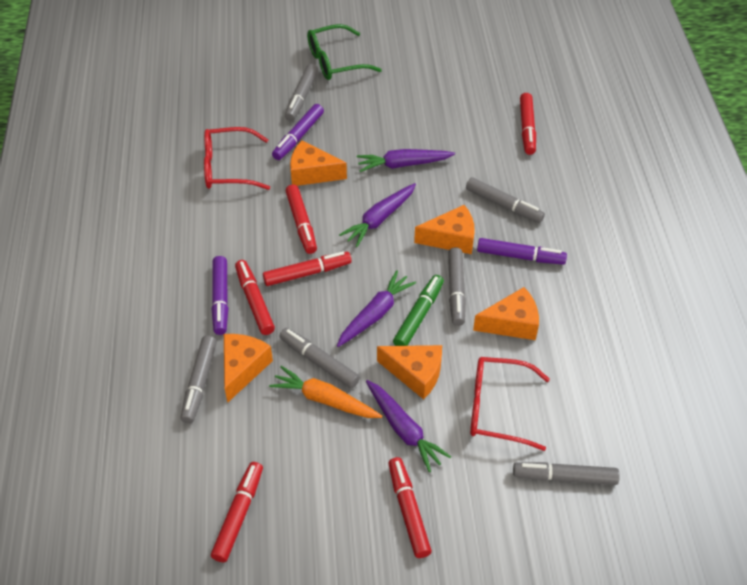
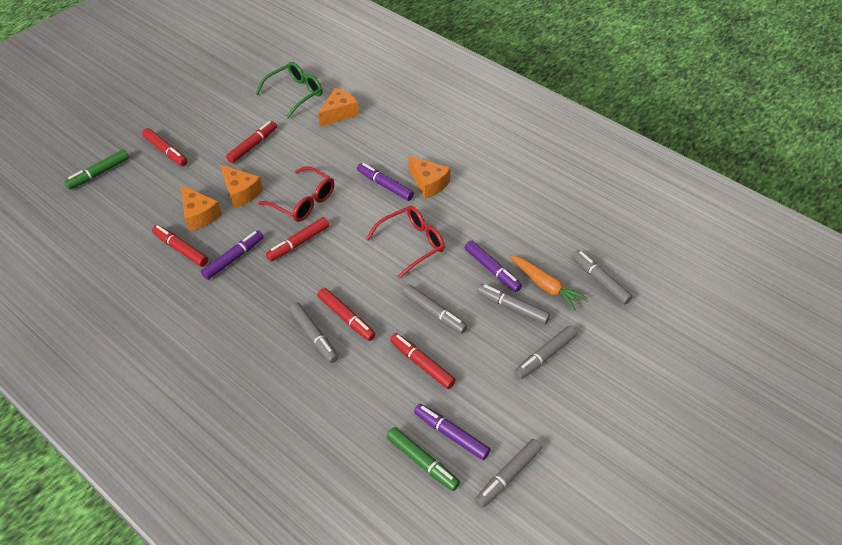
green marker: 1 -> 2
orange cheese: 5 -> 4
purple carrot: 4 -> 0
purple marker: 3 -> 4

